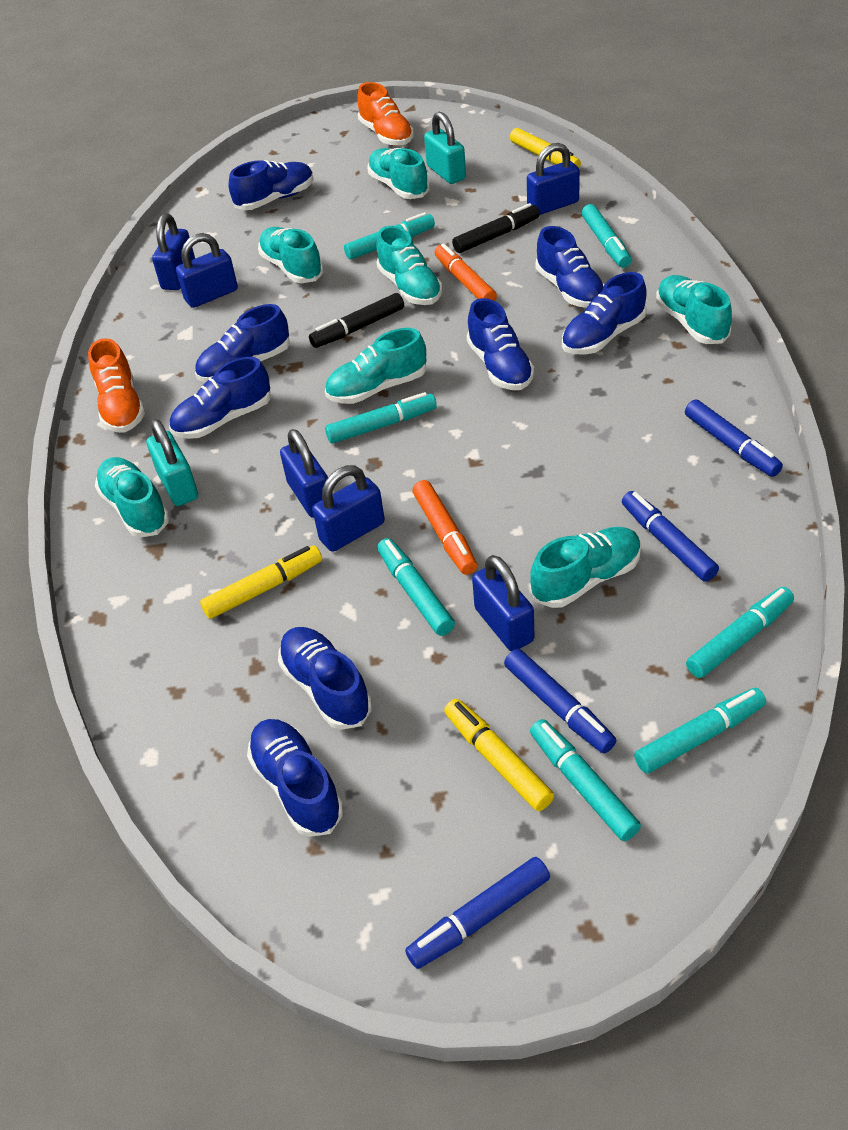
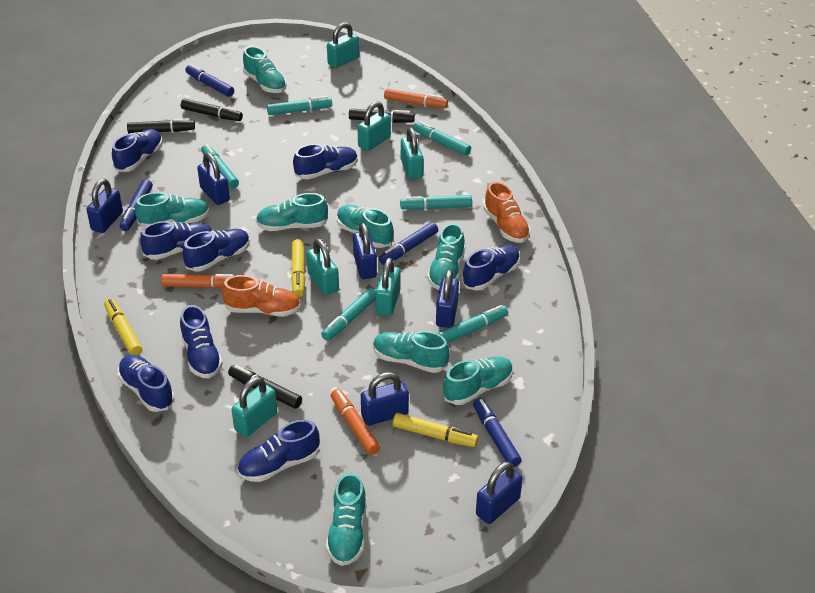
black marker: 2 -> 4
orange marker: 2 -> 3
turquoise marker: 7 -> 6
turquoise padlock: 2 -> 6
turquoise shoe: 7 -> 8

